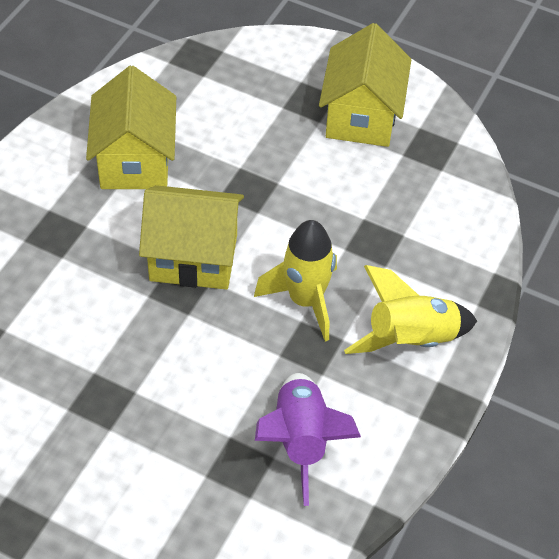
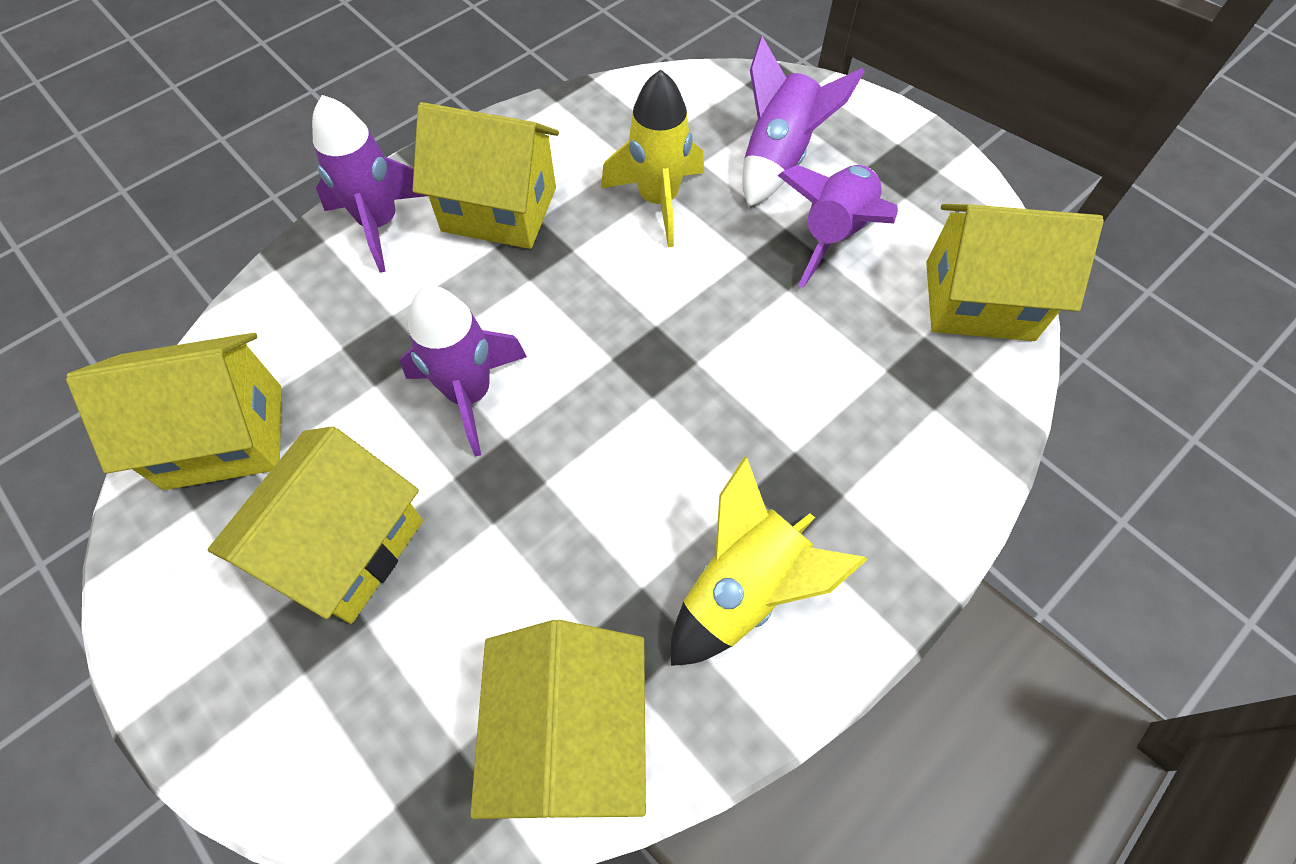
purple rocket: 1 -> 4
yellow house: 3 -> 5

